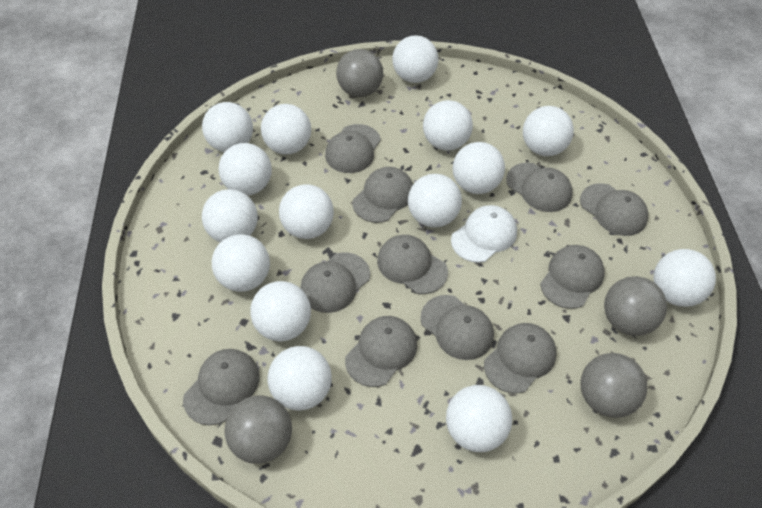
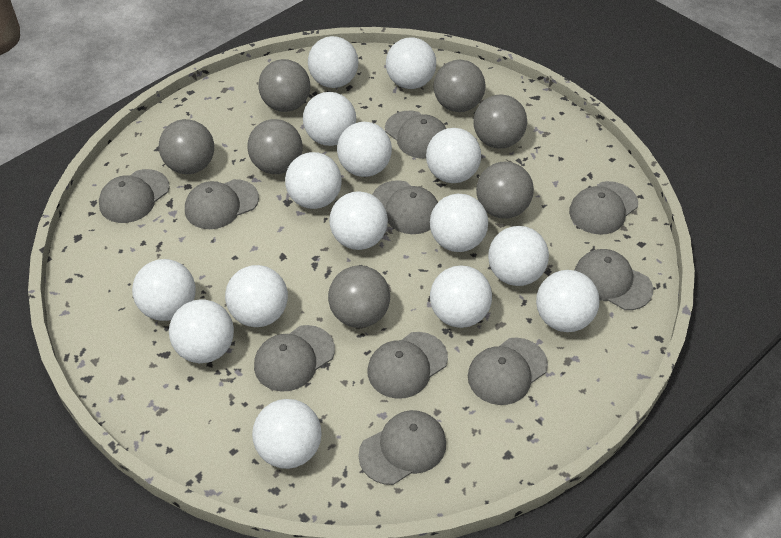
grey ball: 4 -> 7
grey cap: 11 -> 10
white cap: 1 -> 0

